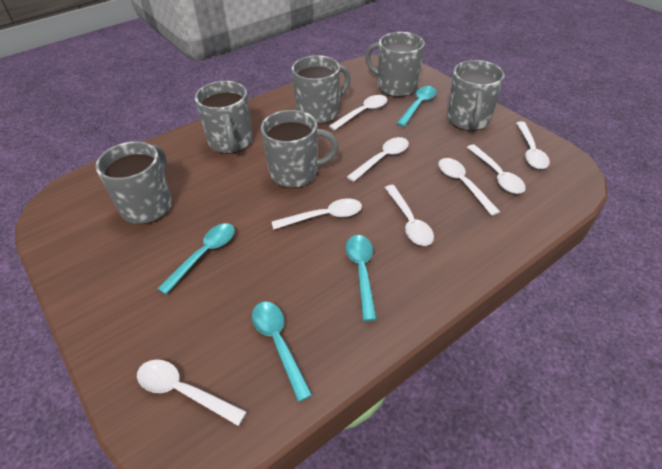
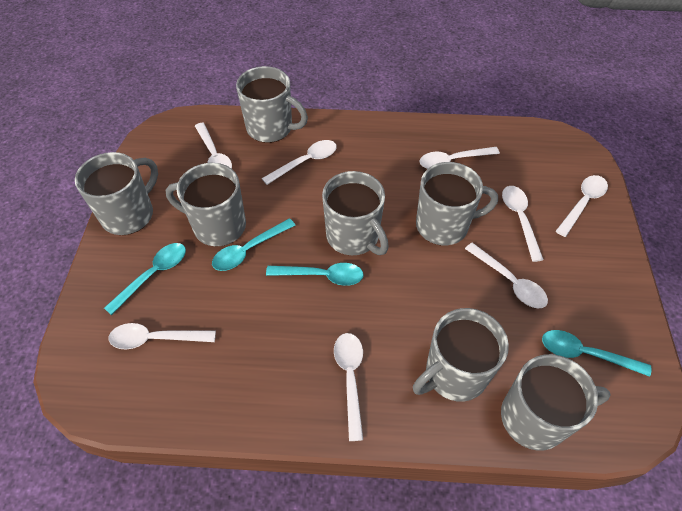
grey mug: 6 -> 7

